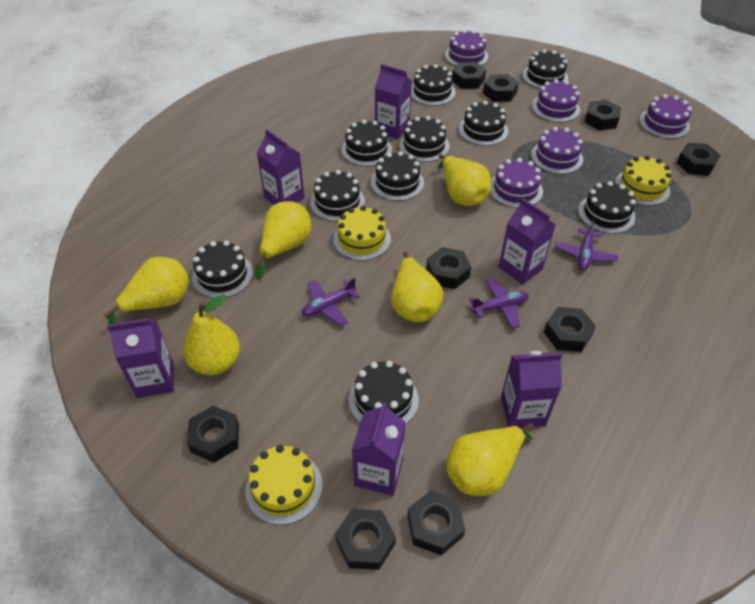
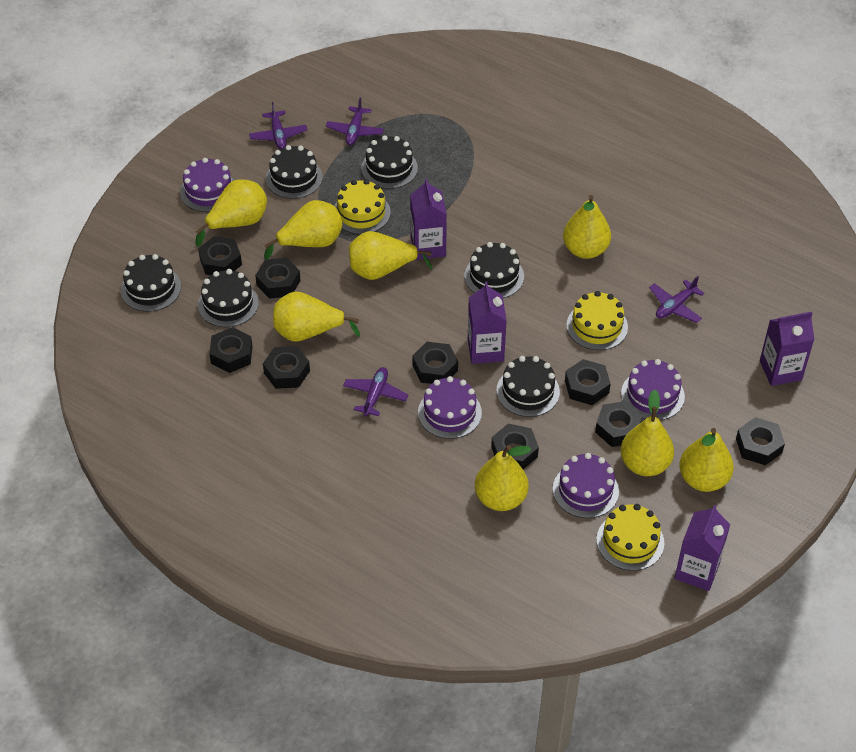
black cake: 10 -> 6
purple cake: 5 -> 4
purple carton: 6 -> 4
purple plane: 3 -> 4
yellow pear: 6 -> 8

